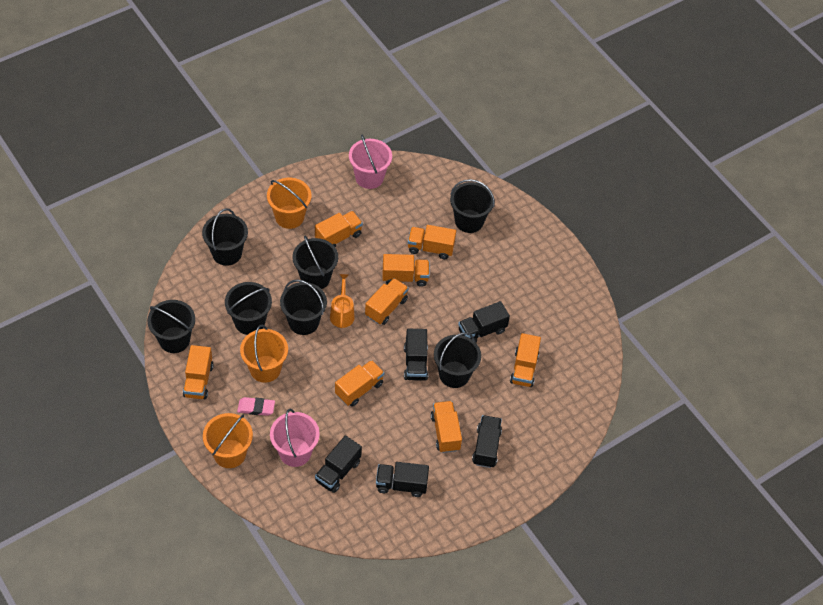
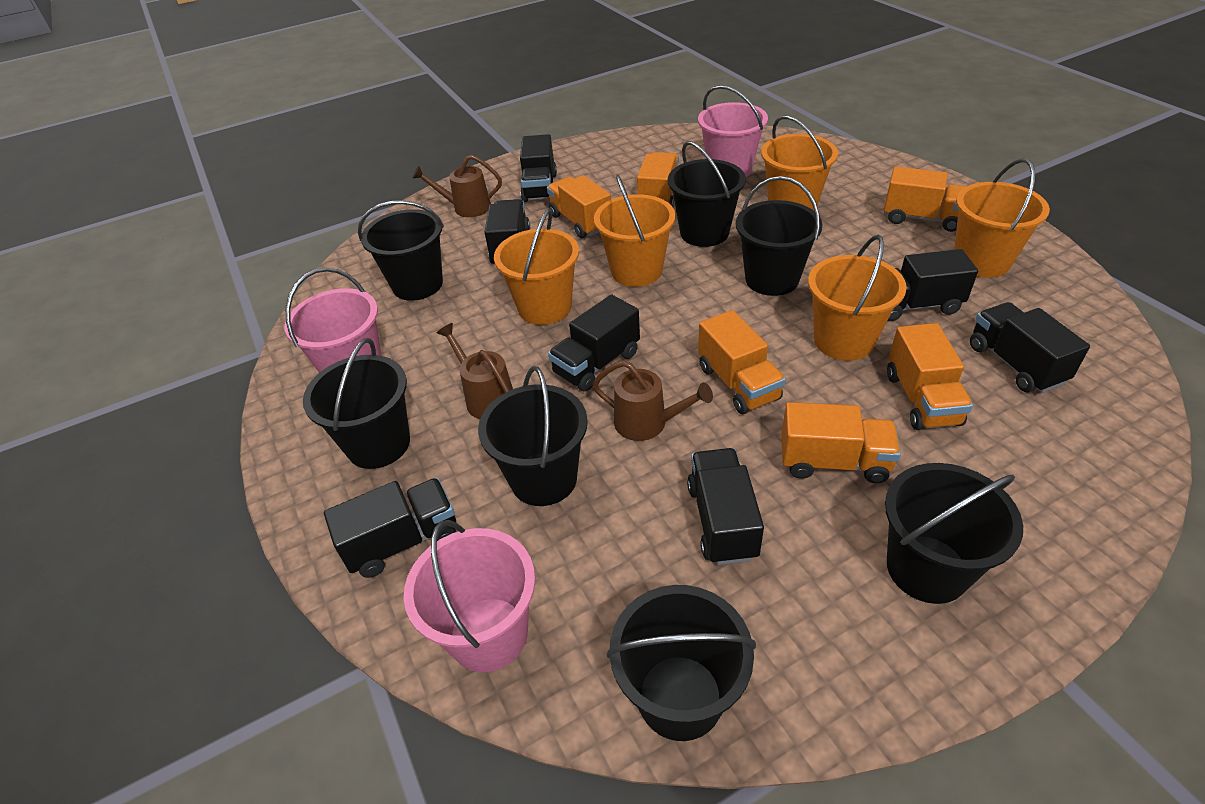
black truck: 5 -> 7
brown watering can: 0 -> 3
orange bucket: 3 -> 5
orange truck: 8 -> 6
orange watering can: 1 -> 0
pink bucket: 2 -> 3
pink eraser: 1 -> 0

